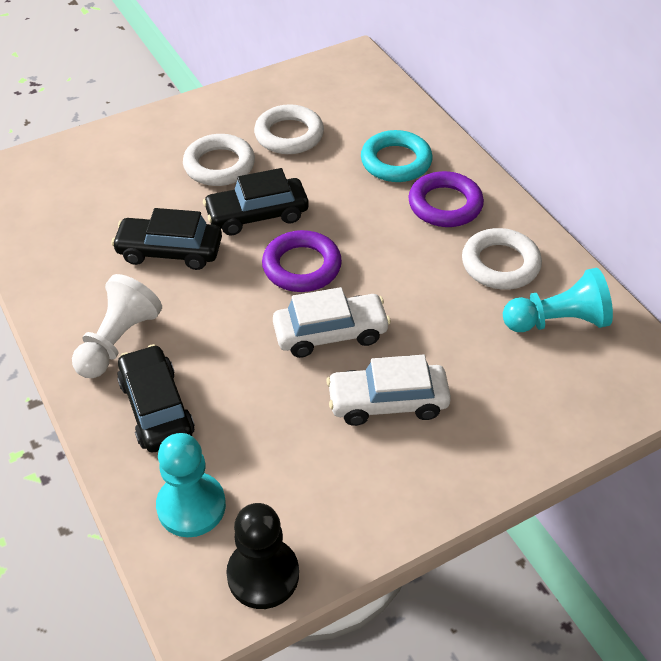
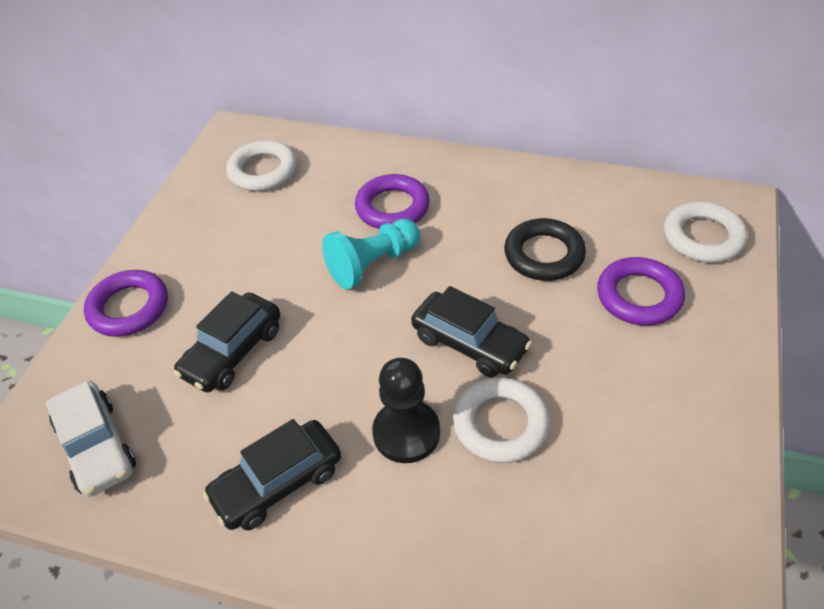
black ring: 0 -> 1
purple ring: 2 -> 3
turquoise pawn: 2 -> 1
turquoise ring: 1 -> 0
white car: 2 -> 1
white pawn: 1 -> 0

